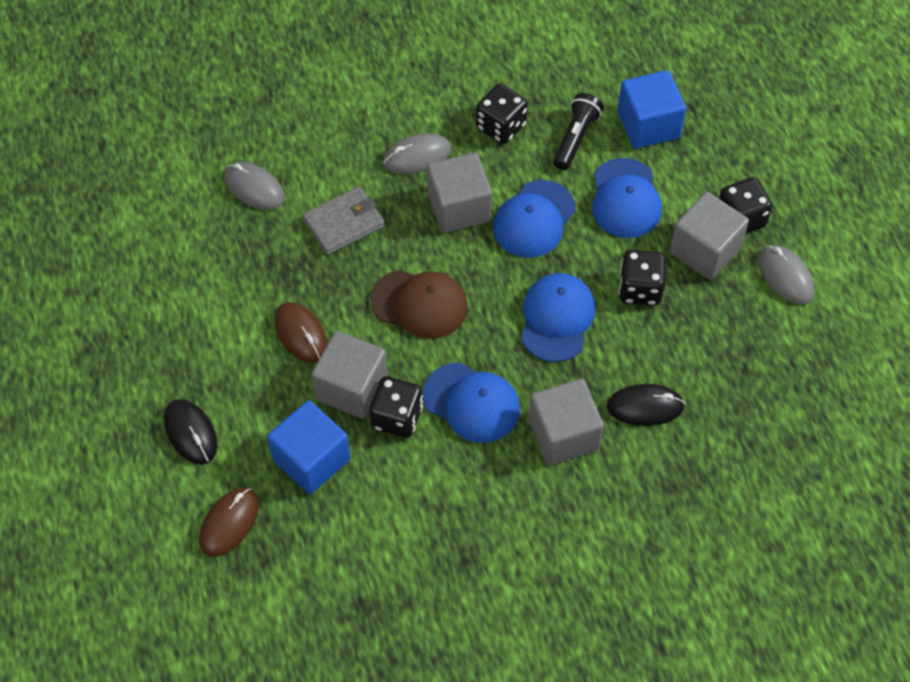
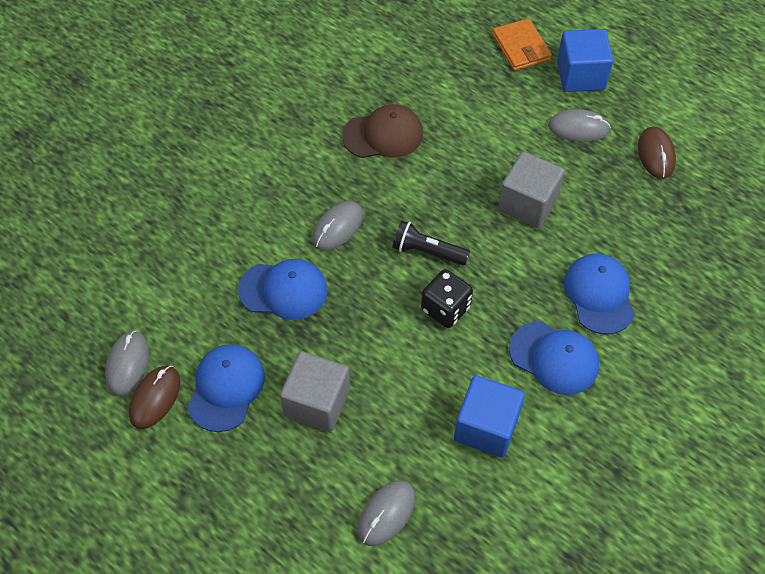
black dice: 4 -> 1
black mouse: 2 -> 0
grey cube: 4 -> 2
grey mouse: 3 -> 4
grey wallet: 1 -> 0
orange wallet: 0 -> 1

